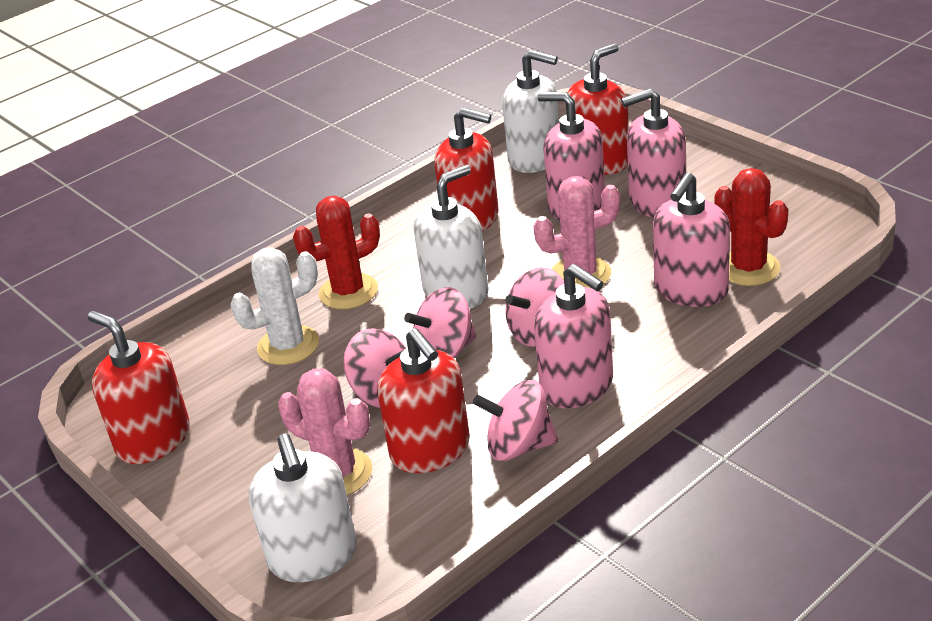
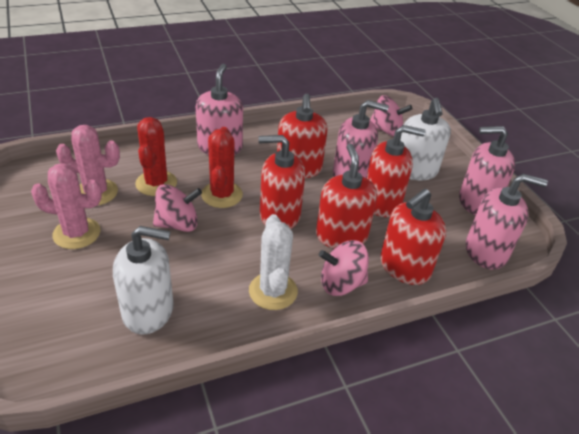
pink spinning top: 4 -> 3
red soap dispenser: 4 -> 5
white soap dispenser: 3 -> 2

